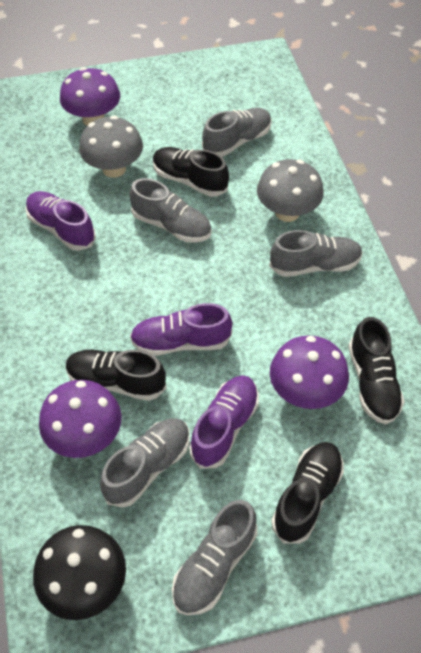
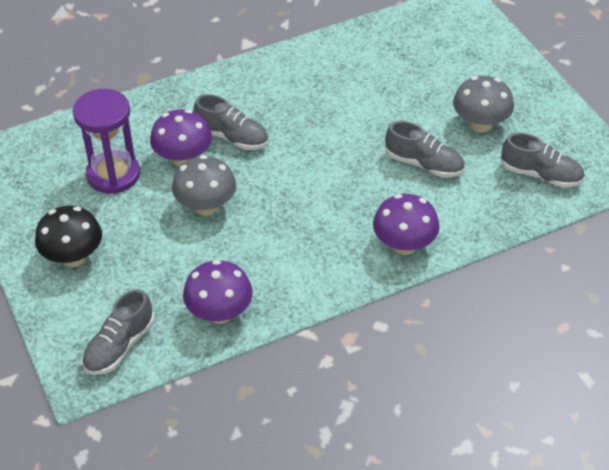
black shoe: 4 -> 0
grey shoe: 5 -> 4
purple hourglass: 0 -> 1
purple shoe: 3 -> 0

